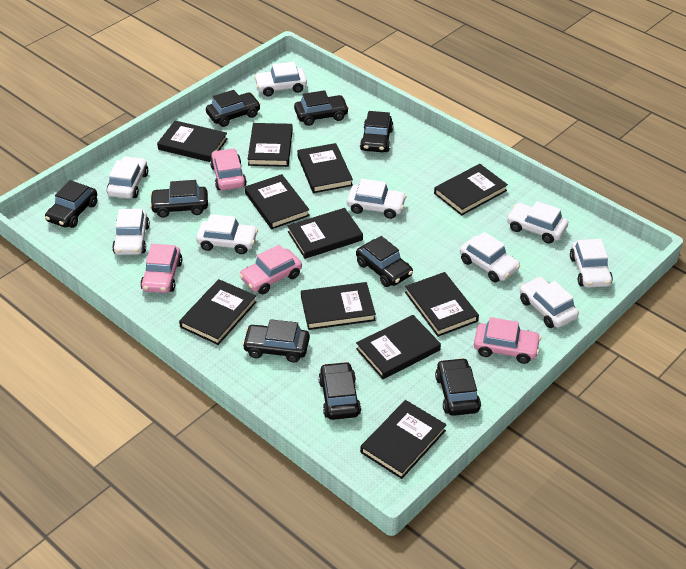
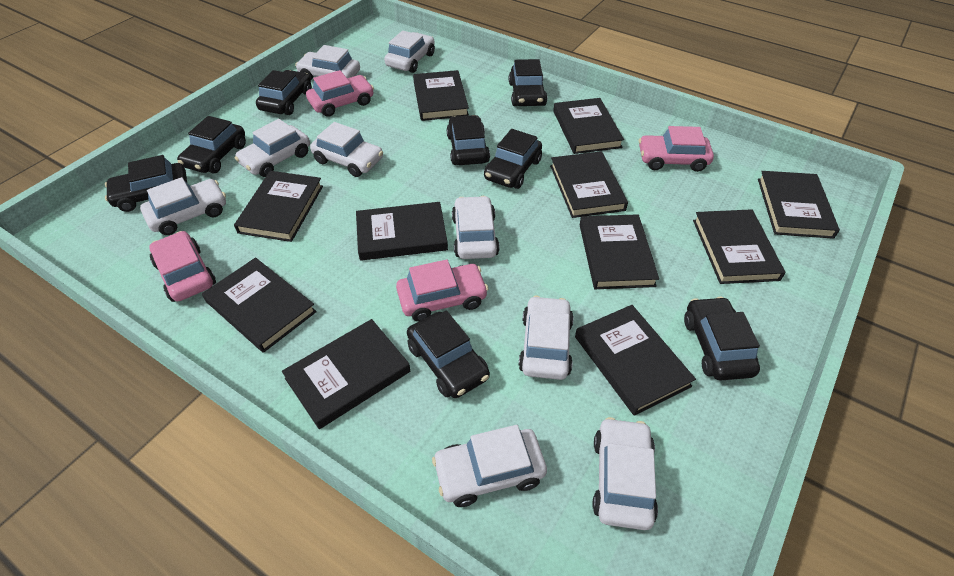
black car: 9 -> 8

